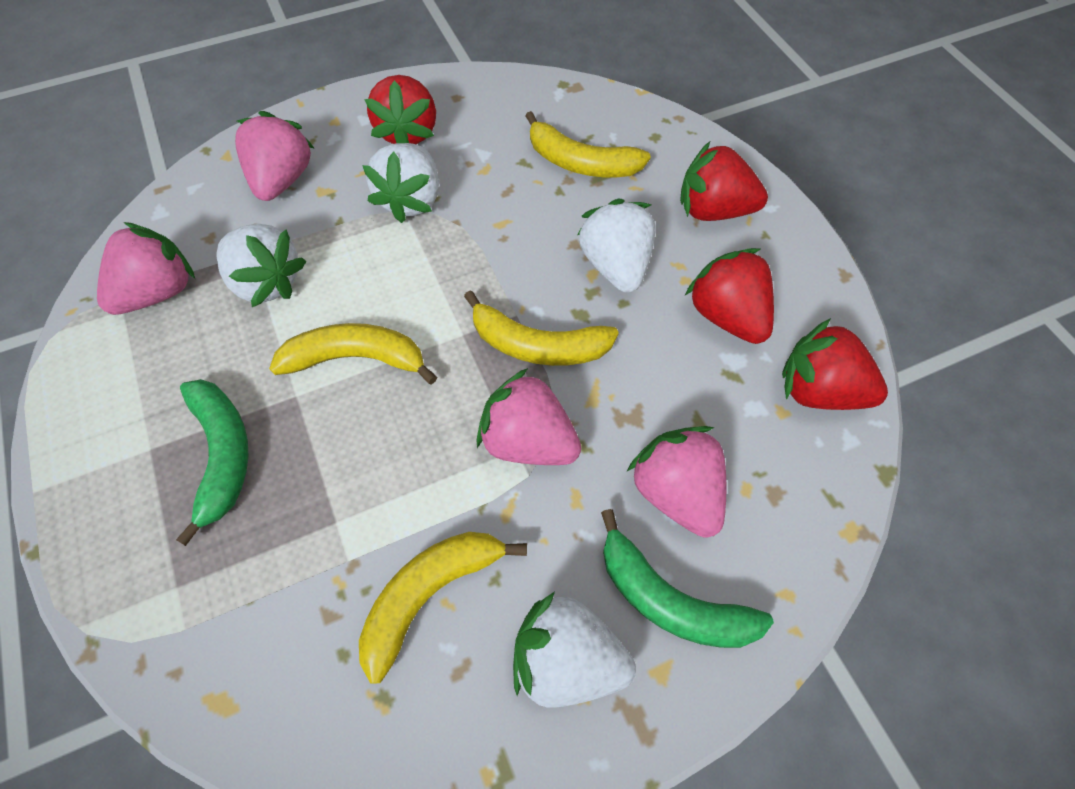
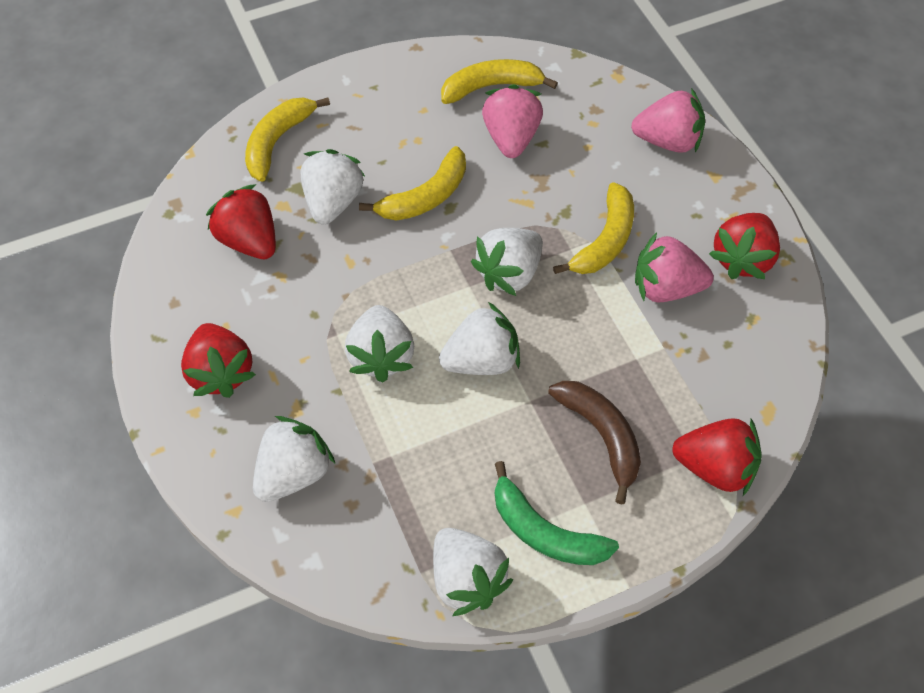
brown banana: 0 -> 1
green banana: 2 -> 1
pink strawberry: 4 -> 3
white strawberry: 4 -> 6

